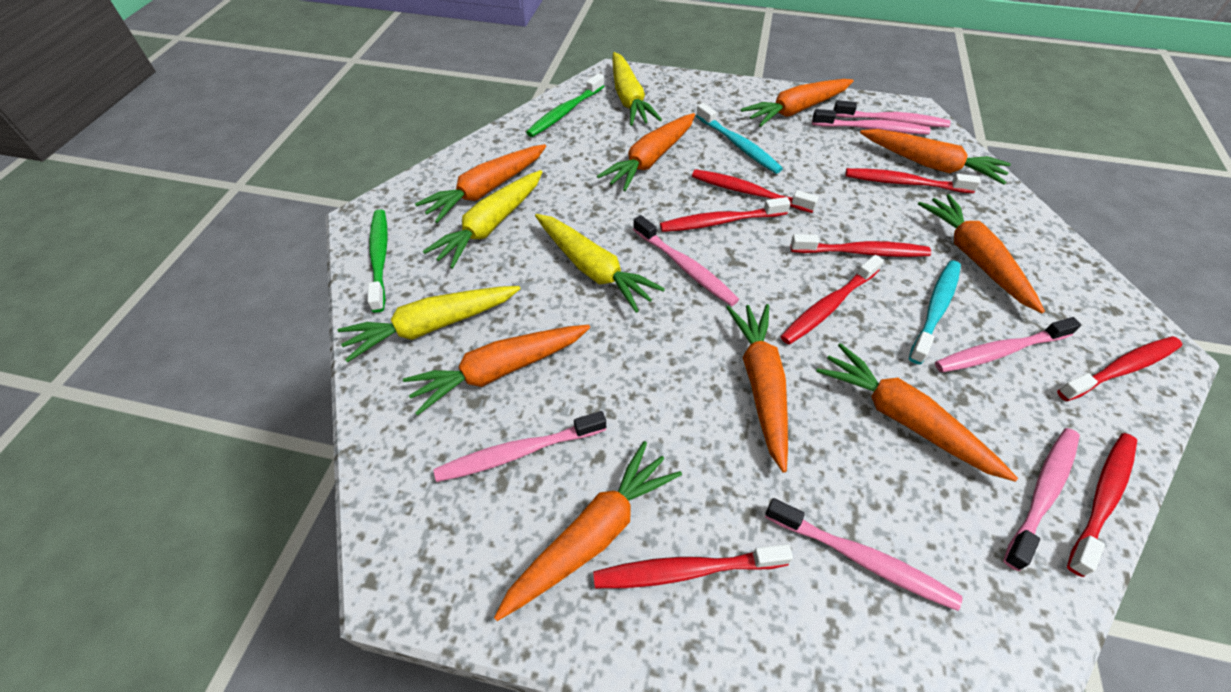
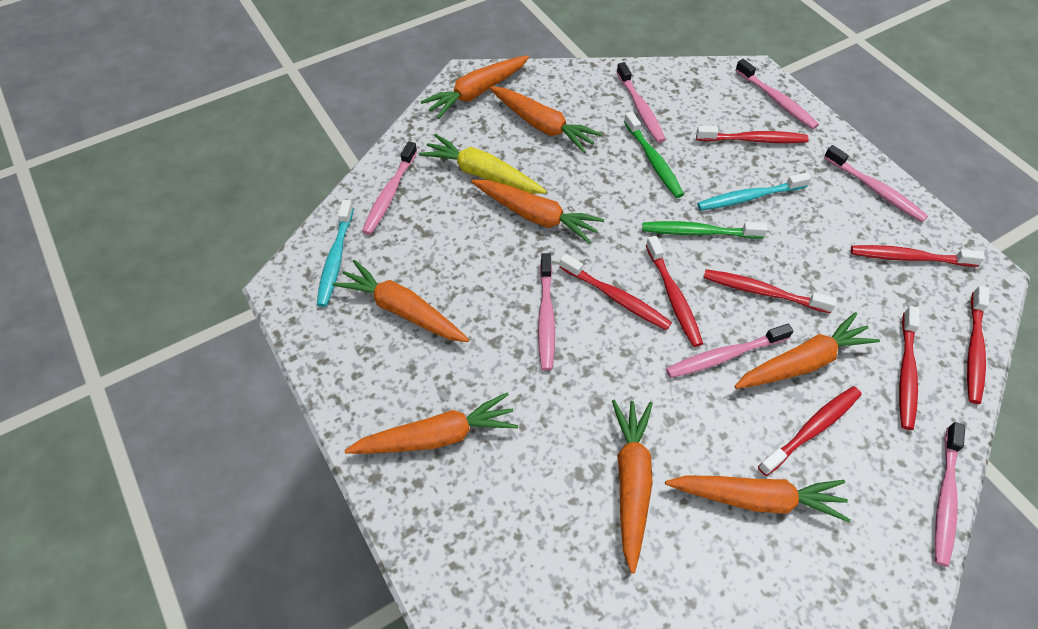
orange carrot: 9 -> 8
yellow carrot: 4 -> 1

